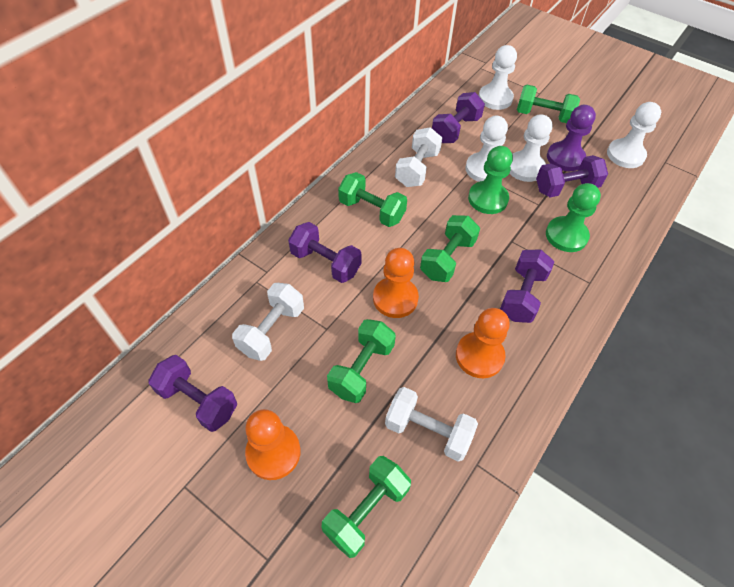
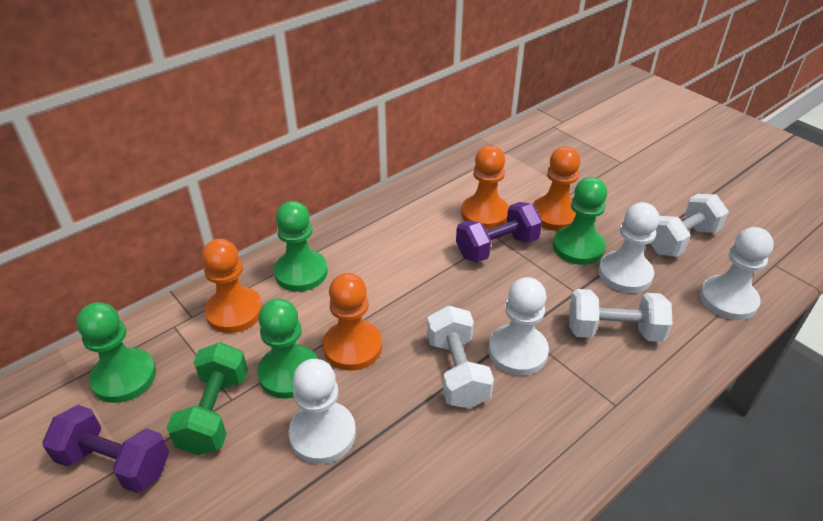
green dumbbell: 5 -> 1
green pawn: 2 -> 4
orange pawn: 3 -> 4
purple dumbbell: 5 -> 2
purple pawn: 1 -> 0

